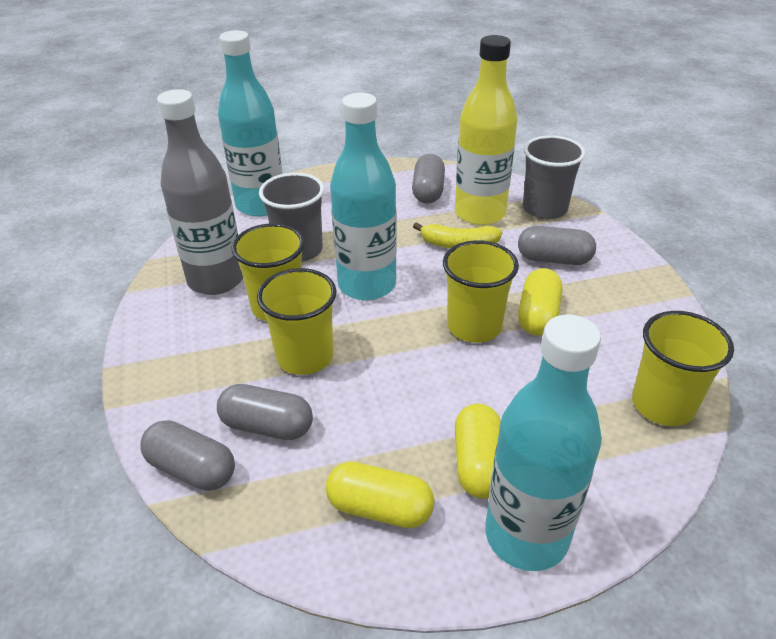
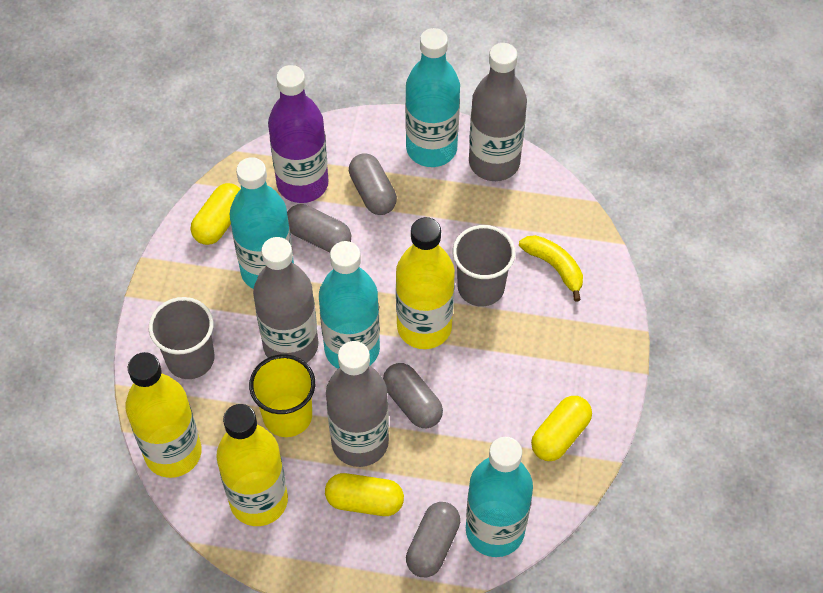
grey bottle: 1 -> 3
purple bottle: 0 -> 1
turquoise bottle: 3 -> 4
yellow bottle: 1 -> 3
yellow cup: 4 -> 1

